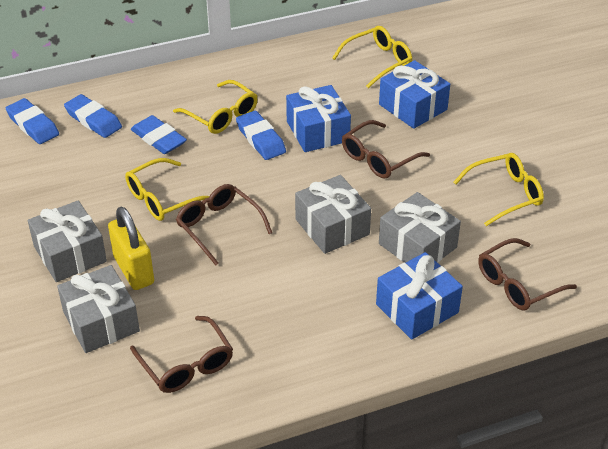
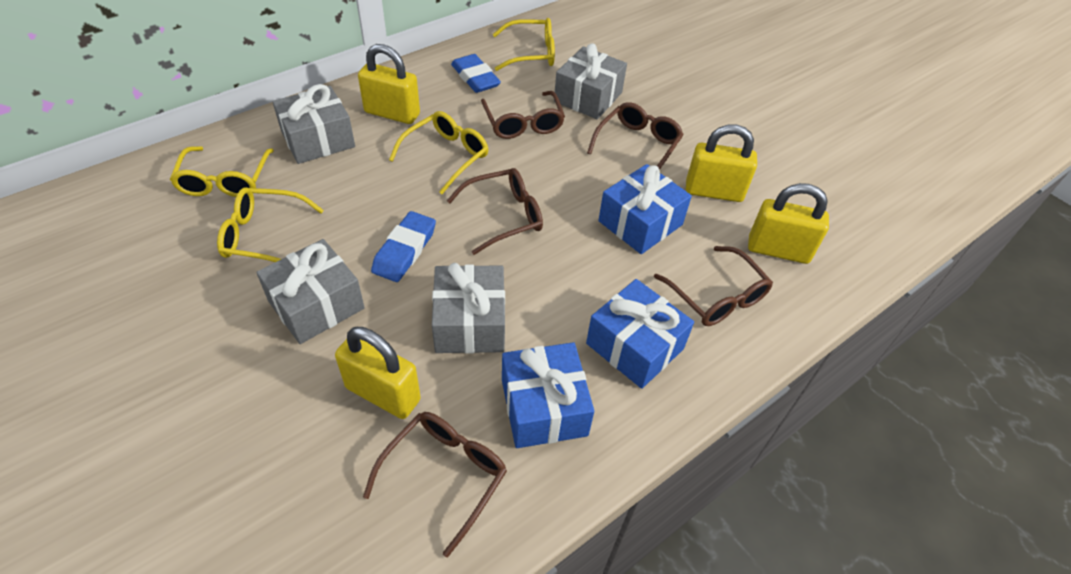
blue eraser: 4 -> 2
brown glasses: 4 -> 5
yellow padlock: 1 -> 4

